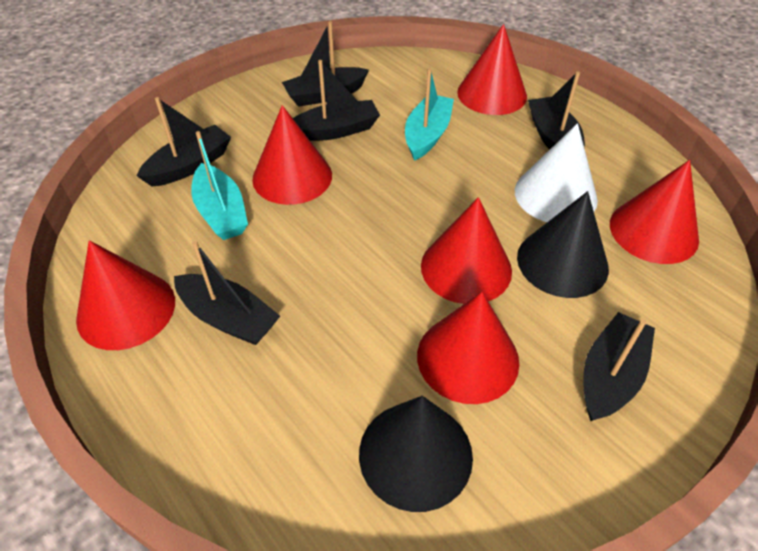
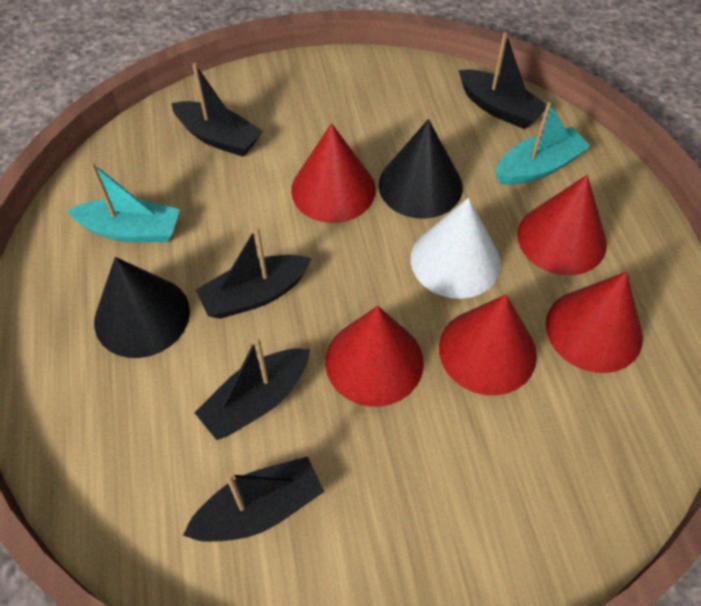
black boat: 6 -> 5
red cone: 6 -> 5

